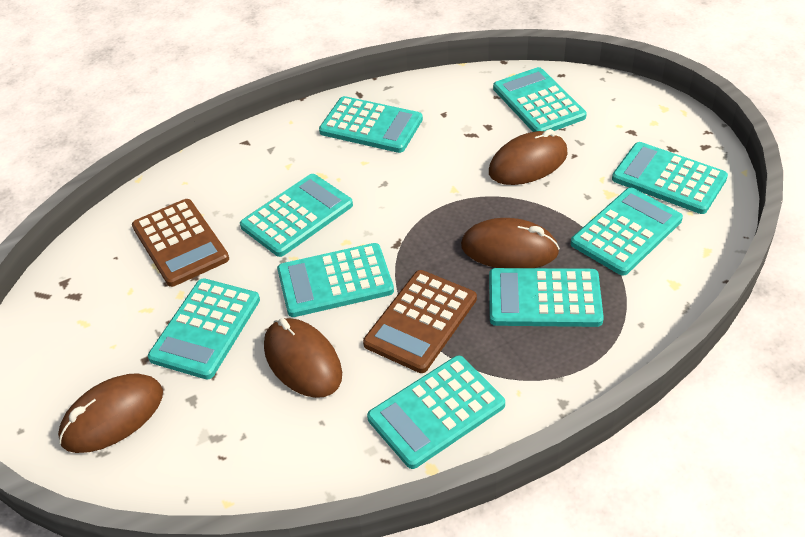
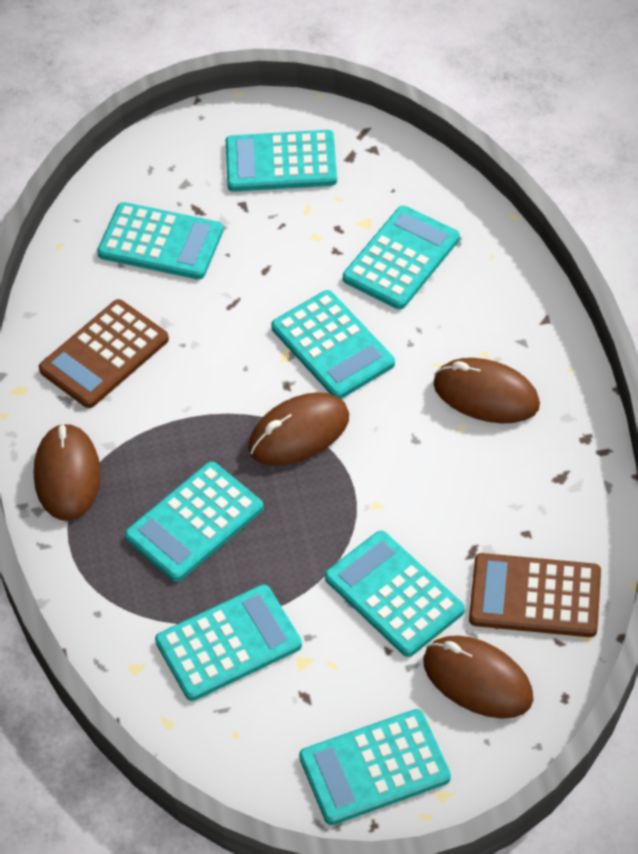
turquoise calculator: 9 -> 8

